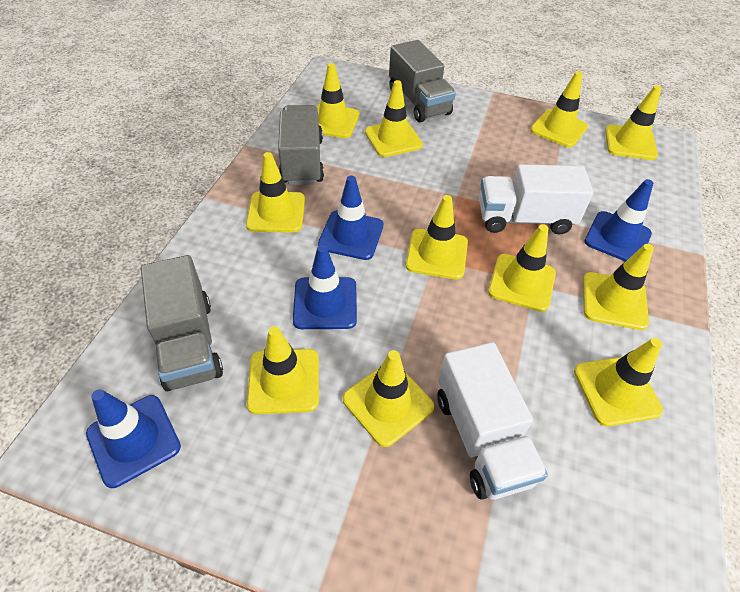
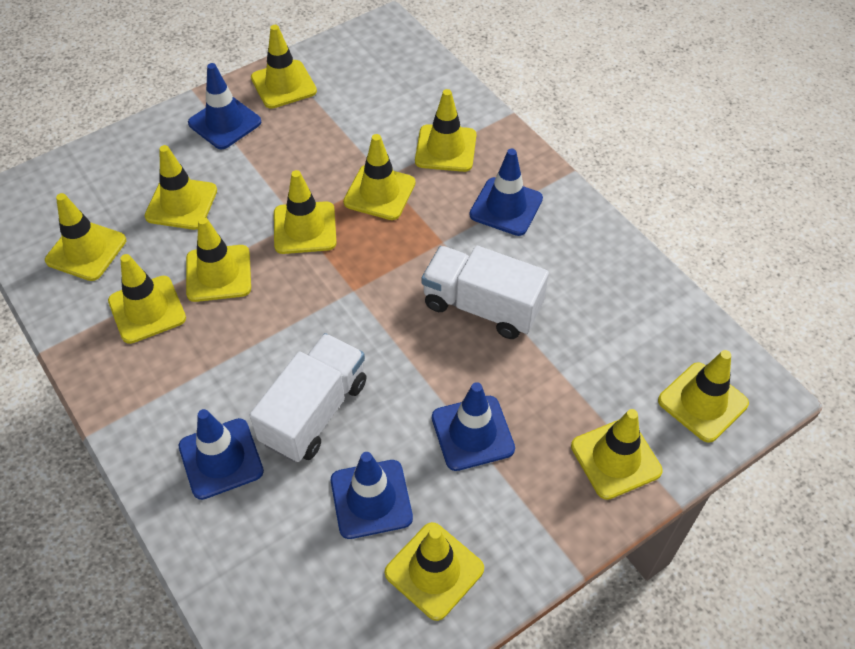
blue traffic cone: 4 -> 5
grey truck: 3 -> 0

